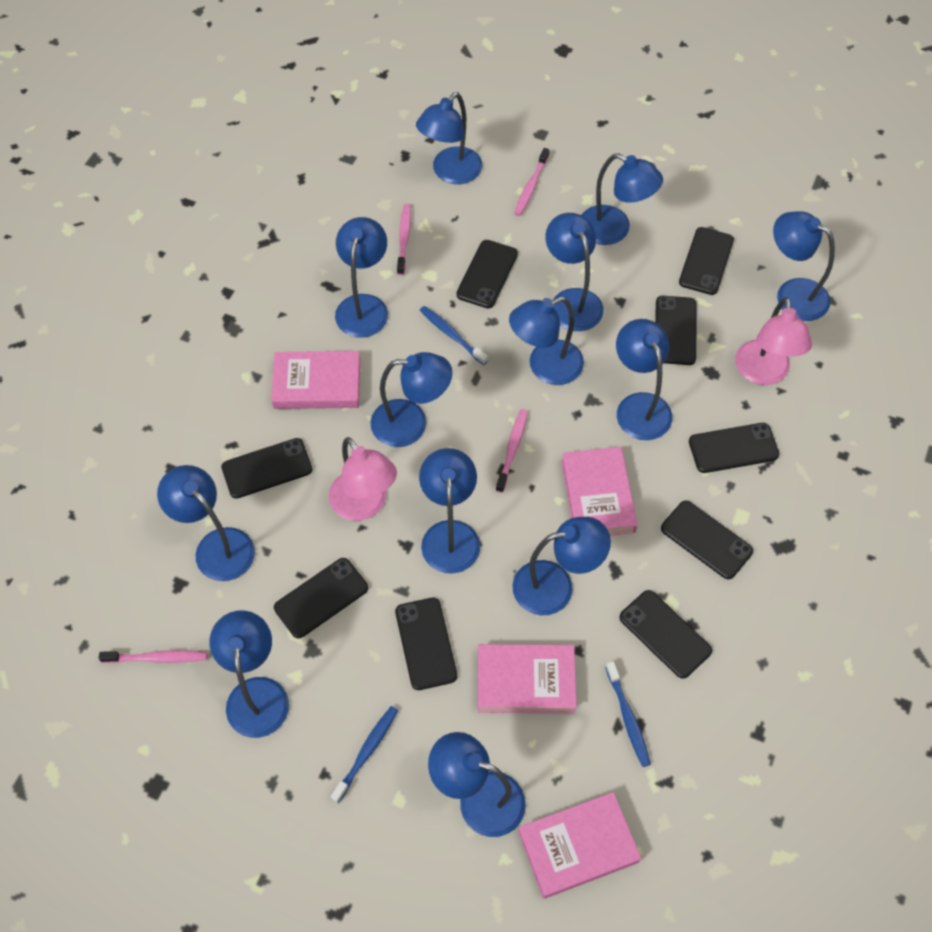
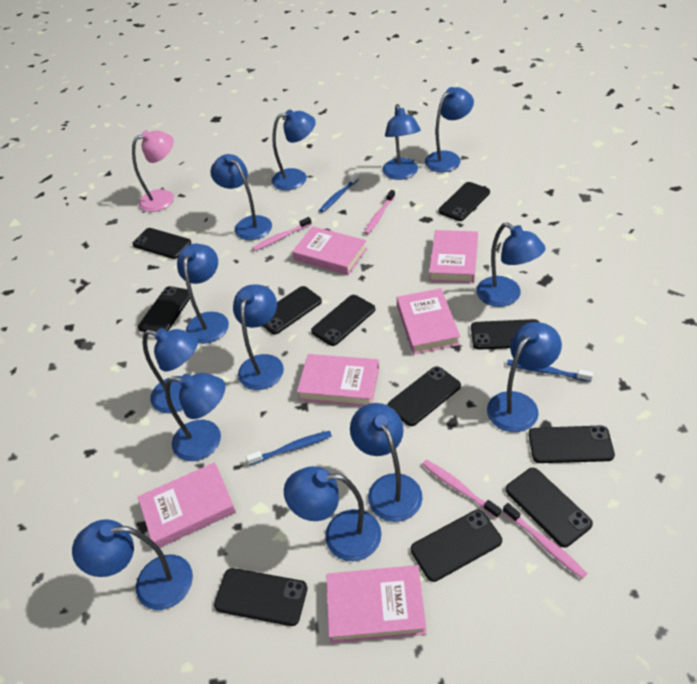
black phone: 9 -> 11
pink book: 4 -> 6
pink lamp: 2 -> 1

